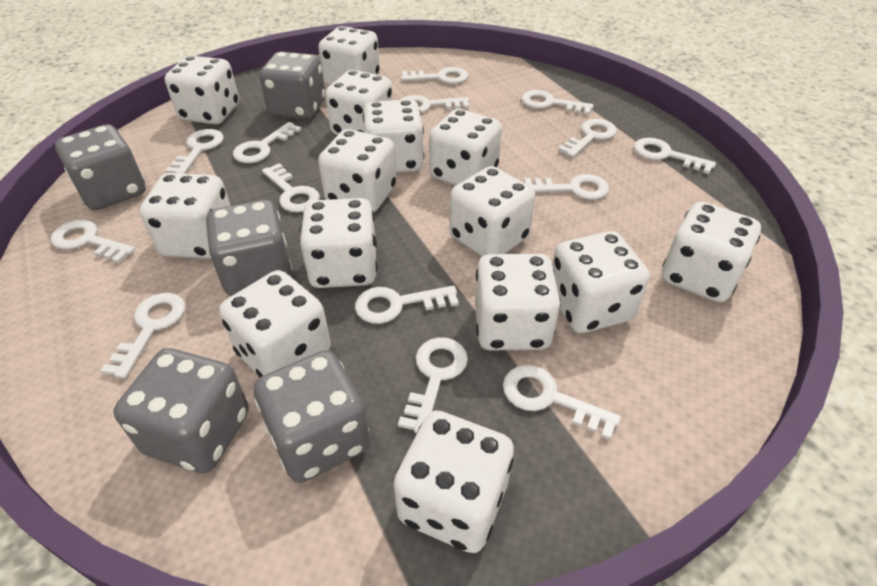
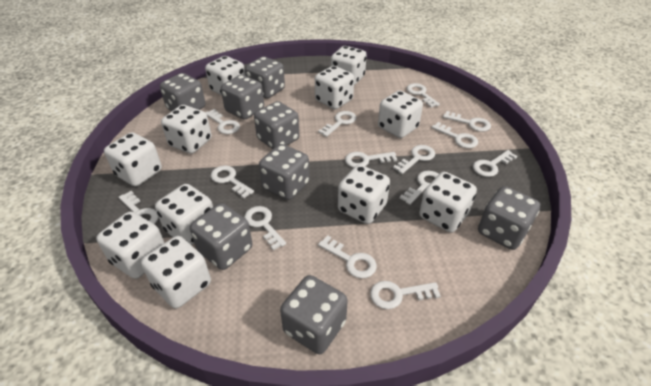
grey dice: 5 -> 8
white dice: 14 -> 11

